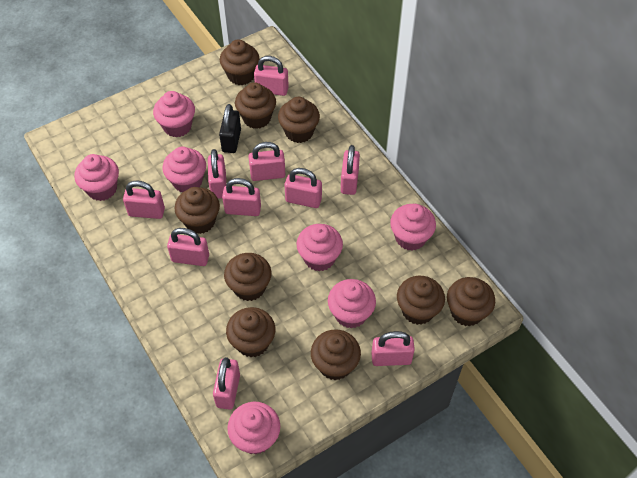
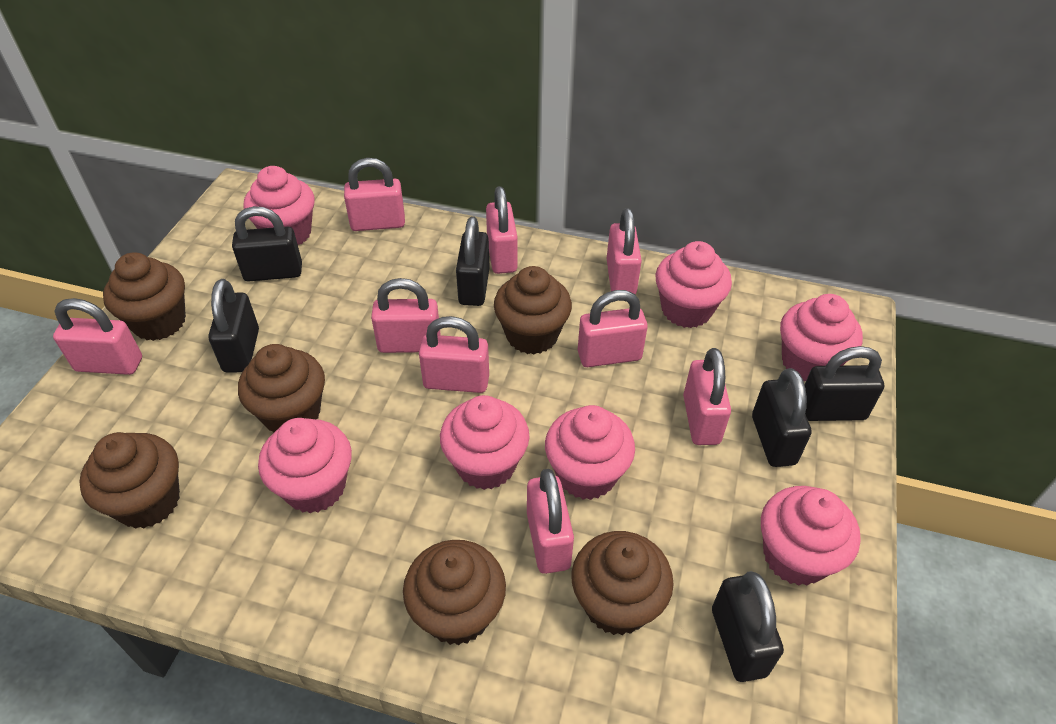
black padlock: 1 -> 6
brown cupcake: 9 -> 6
pink padlock: 10 -> 9

